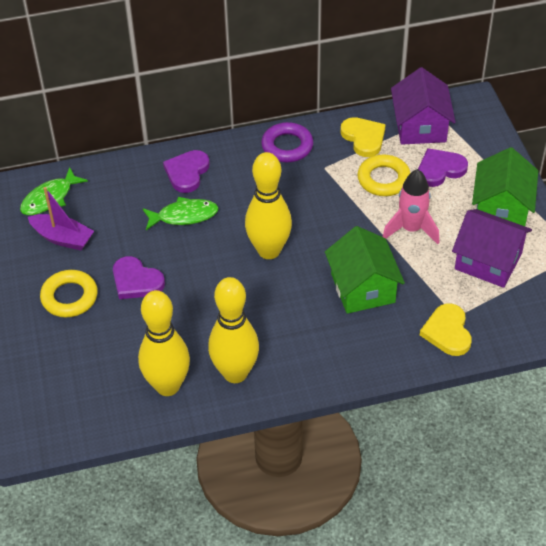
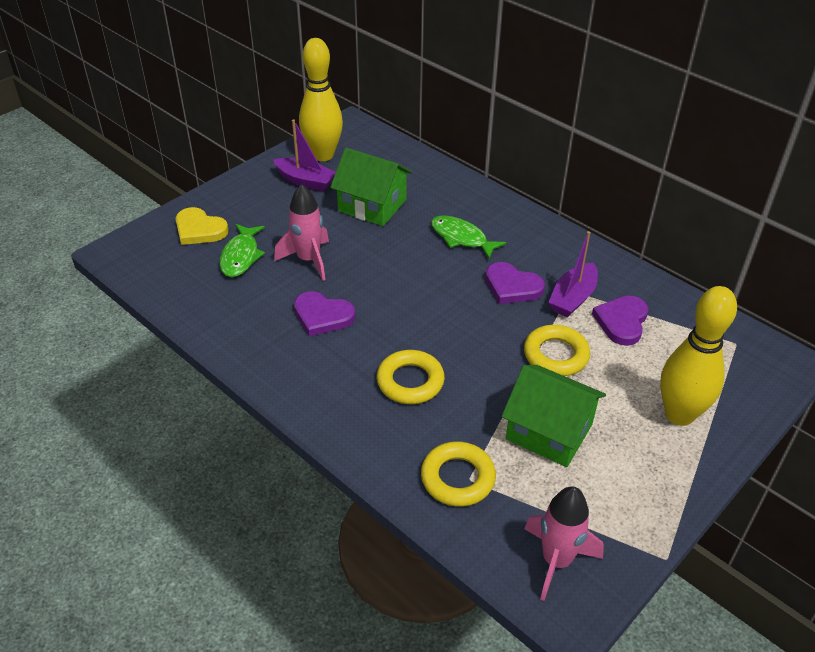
pink rocket: 1 -> 2
purple boat: 1 -> 2
purple house: 2 -> 0
purple ring: 1 -> 0
yellow bowling pin: 3 -> 2
yellow heart: 2 -> 1
yellow ring: 2 -> 3

